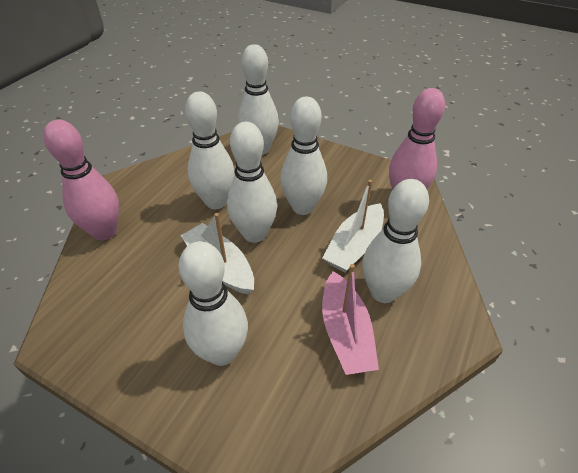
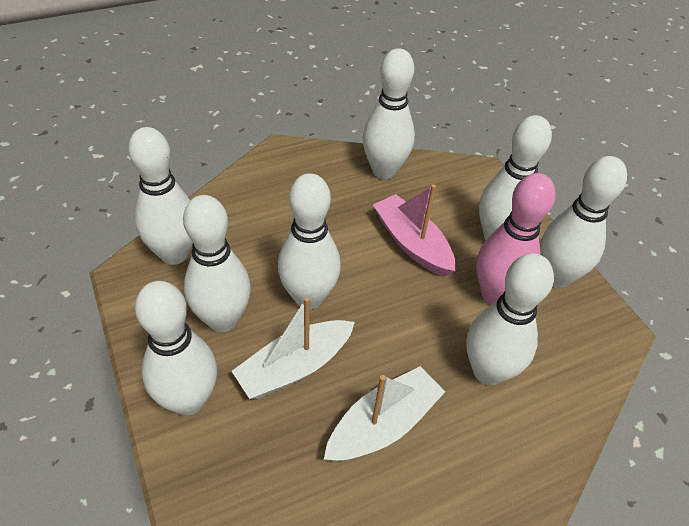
pink bowling pin: 2 -> 1
white bowling pin: 6 -> 8

